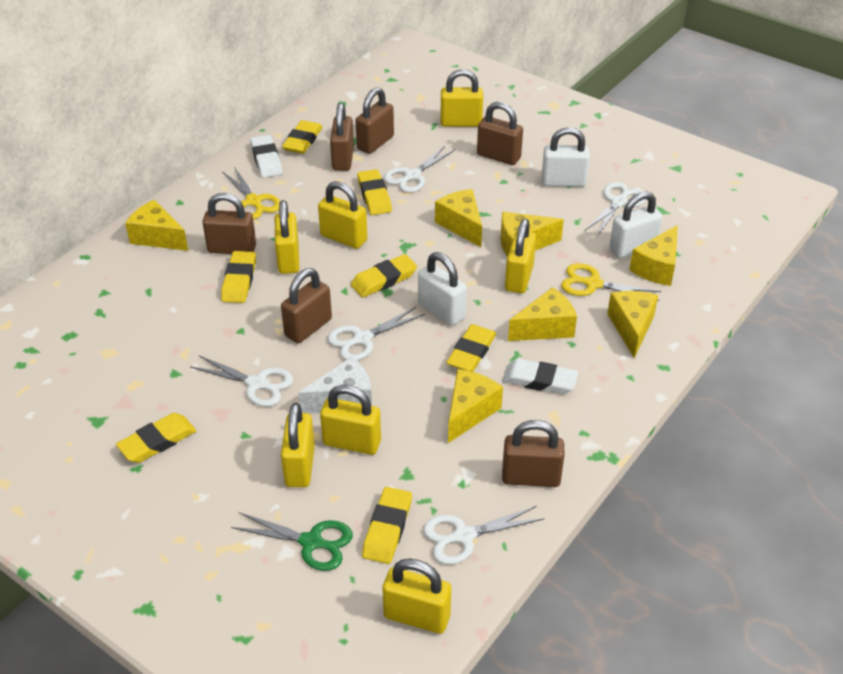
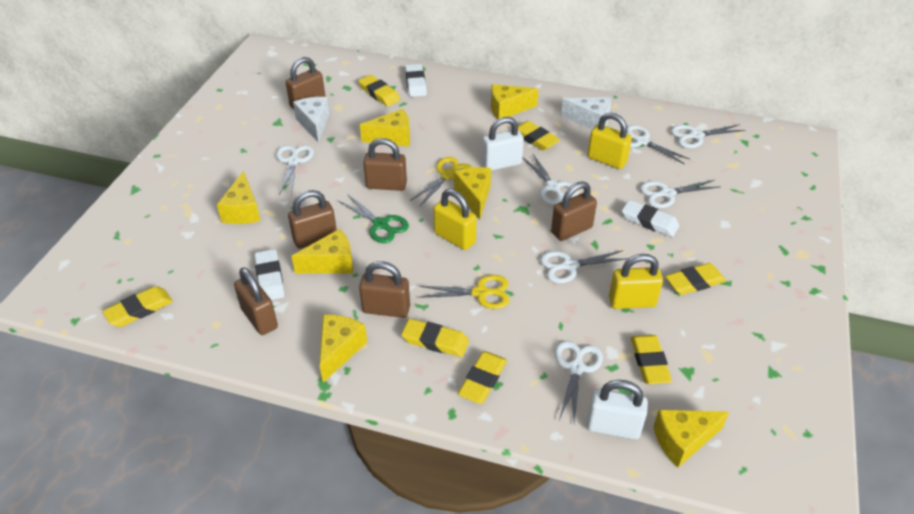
white cheese: 1 -> 2
white eraser: 2 -> 3
white padlock: 3 -> 2
white scissors: 5 -> 7
yellow padlock: 7 -> 3

